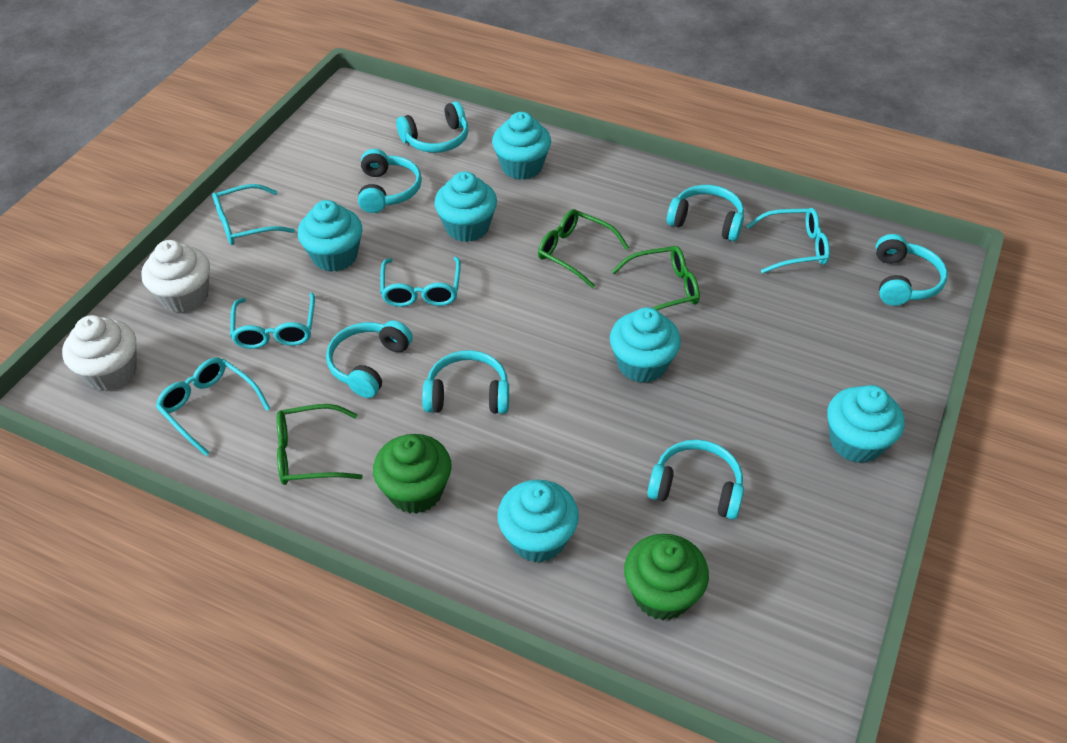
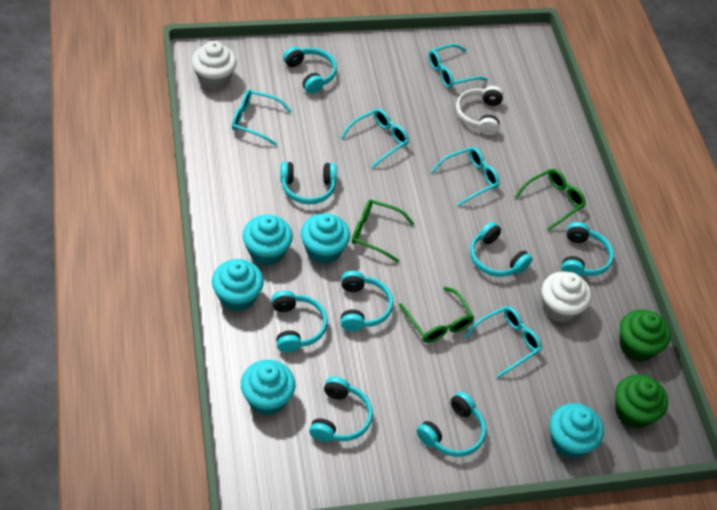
turquoise cupcake: 6 -> 5
turquoise headphones: 7 -> 8
white headphones: 0 -> 1

